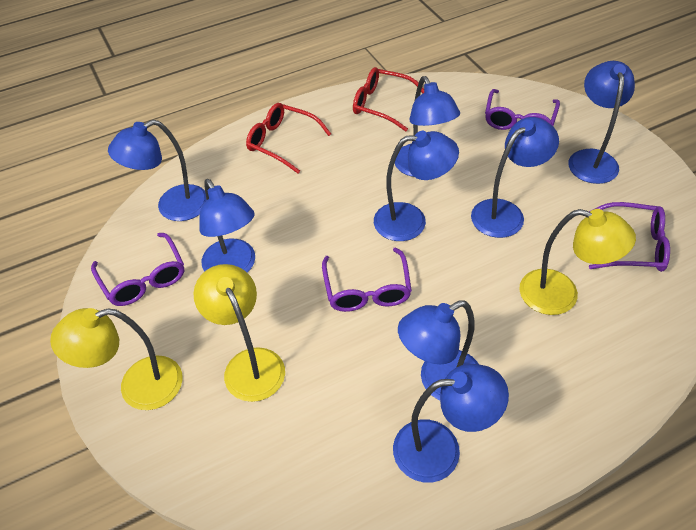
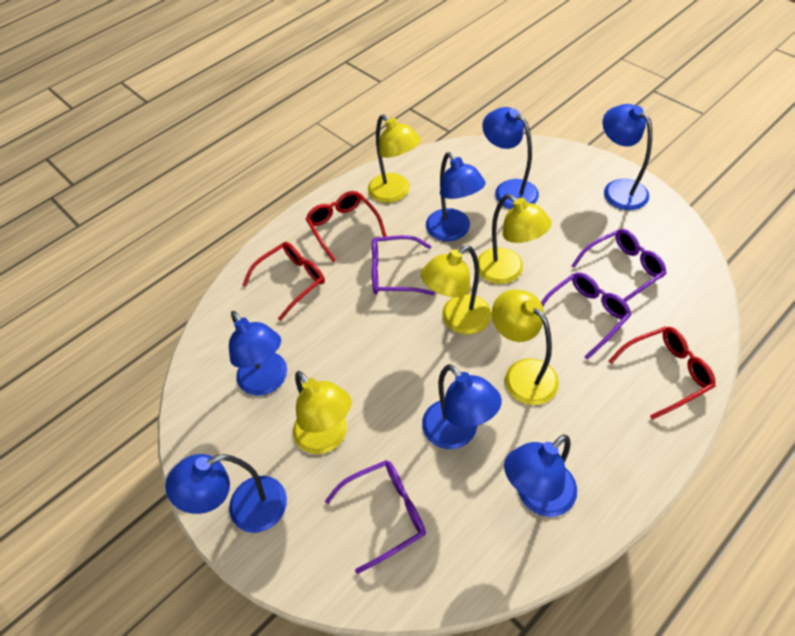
blue lamp: 8 -> 7
red glasses: 2 -> 3
yellow lamp: 3 -> 5

